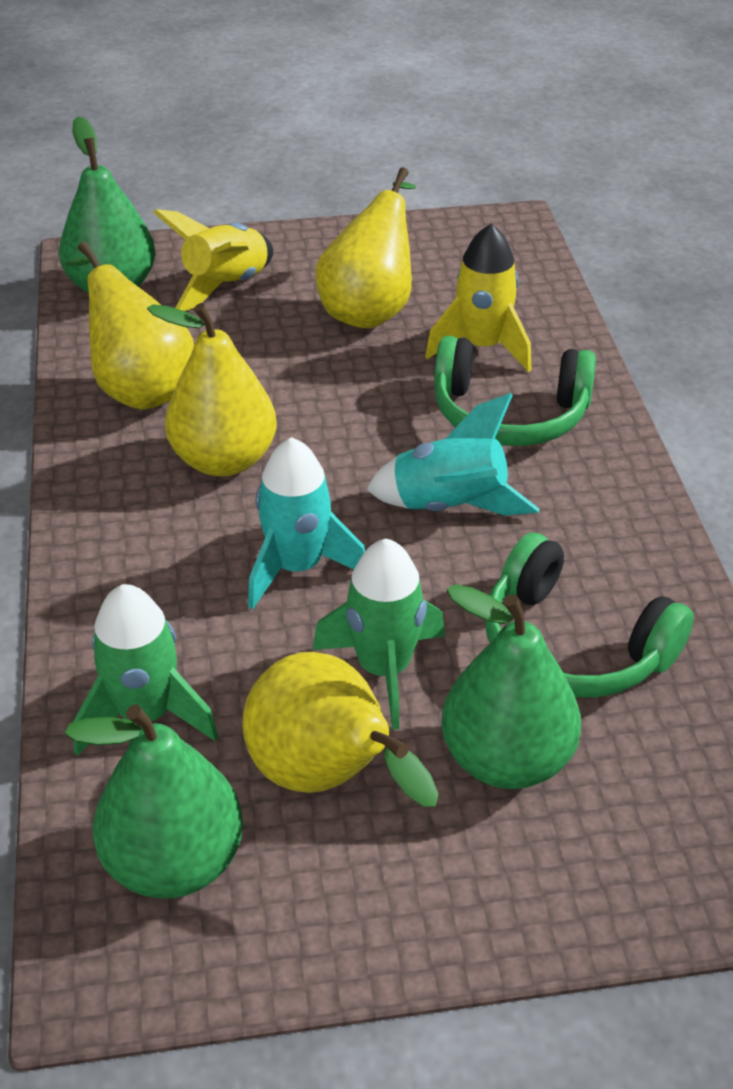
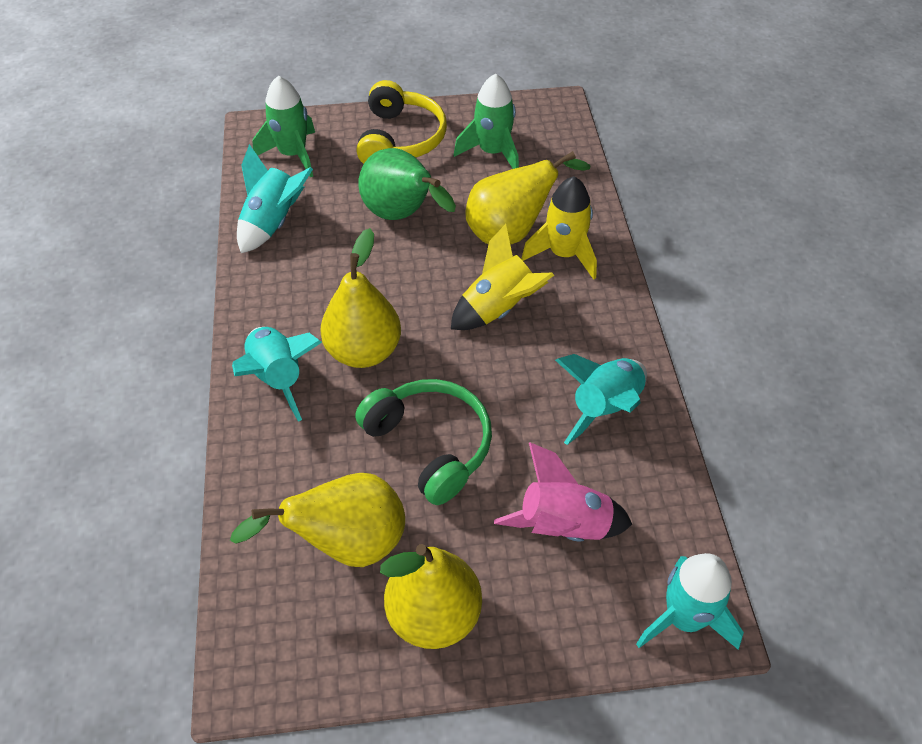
green headphones: 2 -> 1
green pear: 3 -> 1
pink rocket: 0 -> 1
turquoise rocket: 2 -> 4
yellow headphones: 0 -> 1

